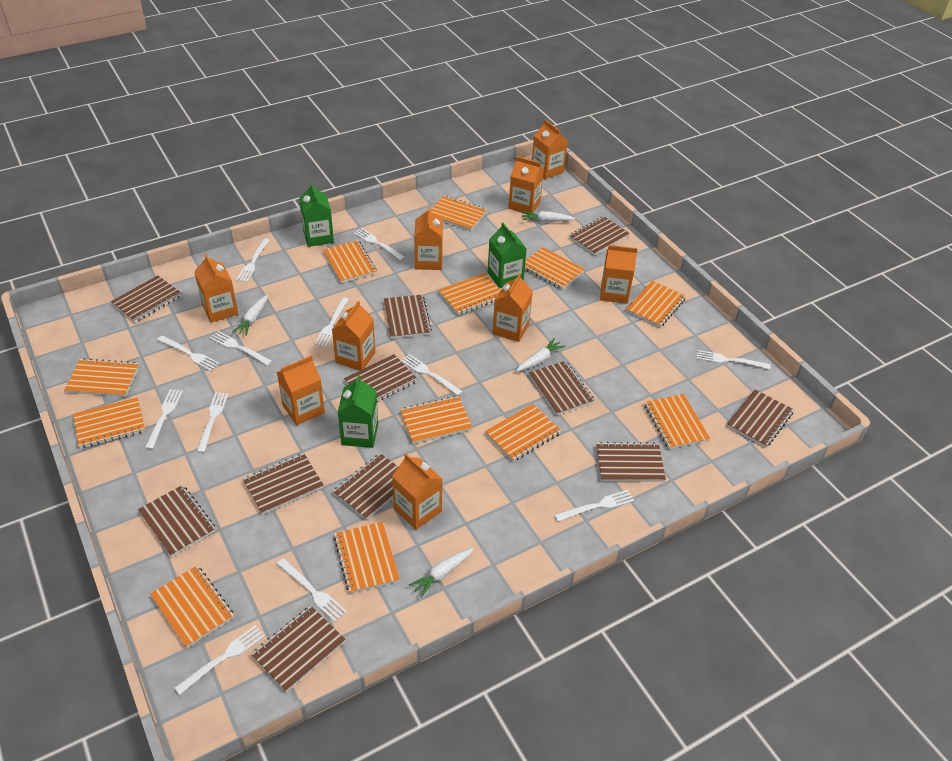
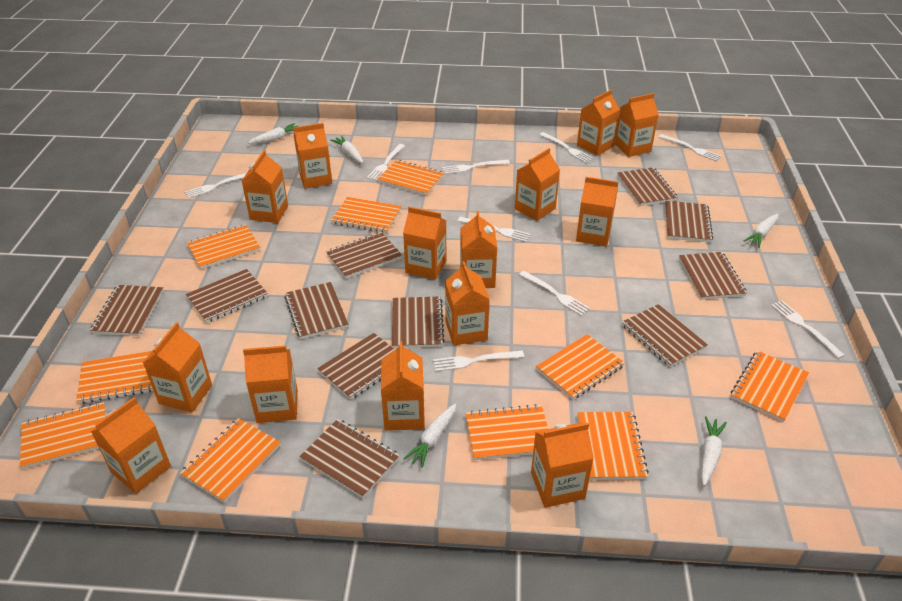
green carton: 3 -> 0
orange carton: 9 -> 14
orange notebook: 12 -> 10
white carrot: 4 -> 5
white fork: 12 -> 9

